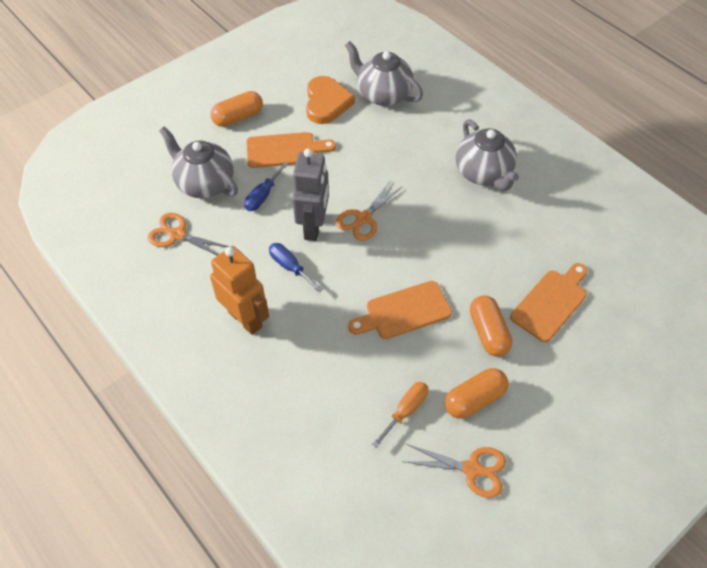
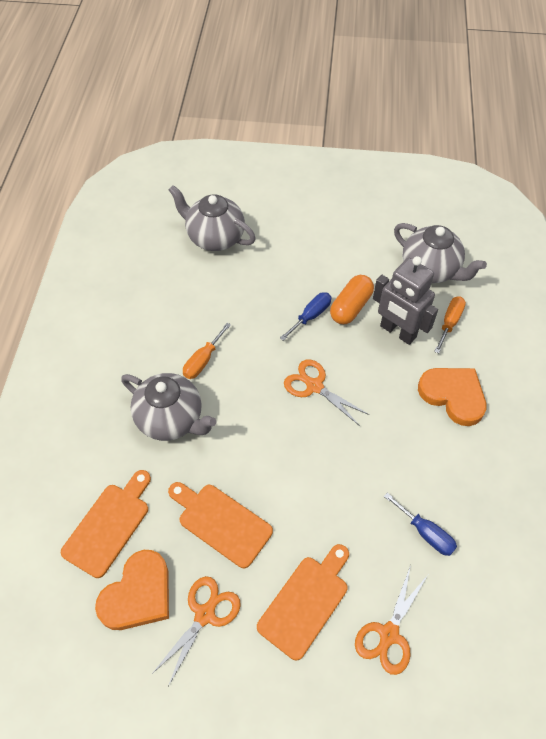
orange capsule: 3 -> 1
orange heart: 1 -> 2
orange robot: 1 -> 0
orange screwdriver: 1 -> 2

